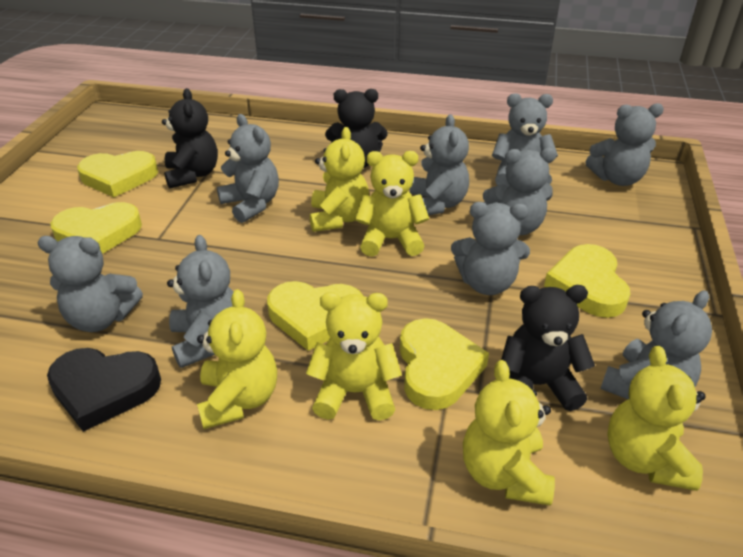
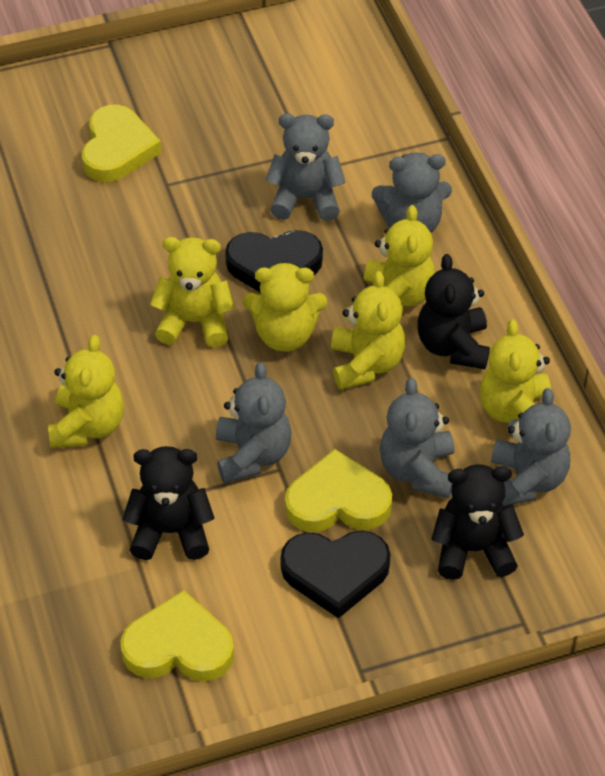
black heart: 1 -> 2
grey teddy bear: 9 -> 5
yellow heart: 5 -> 3

